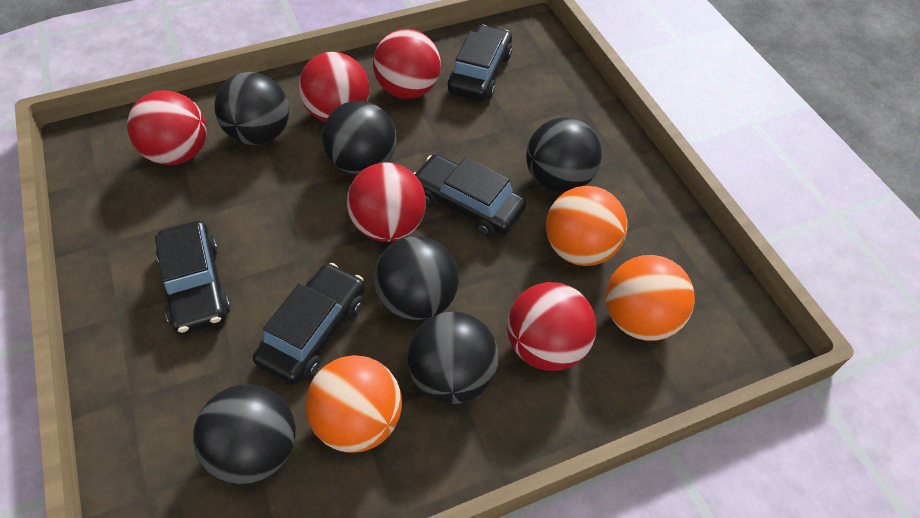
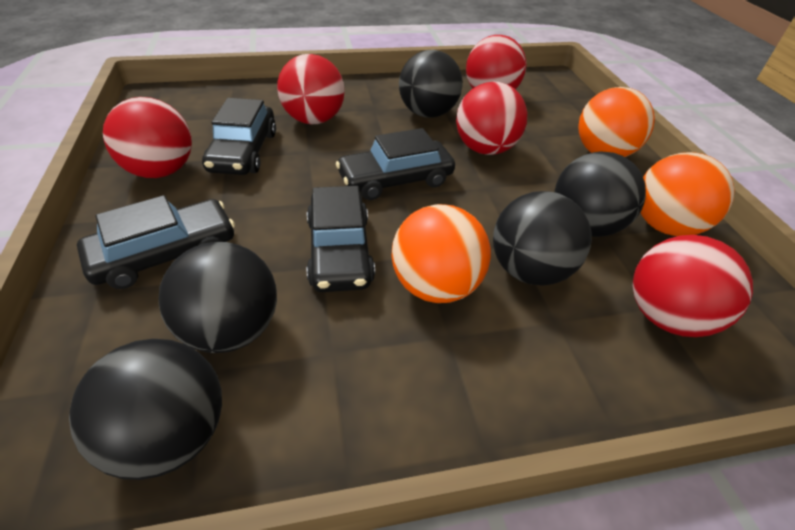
black ball: 6 -> 5

